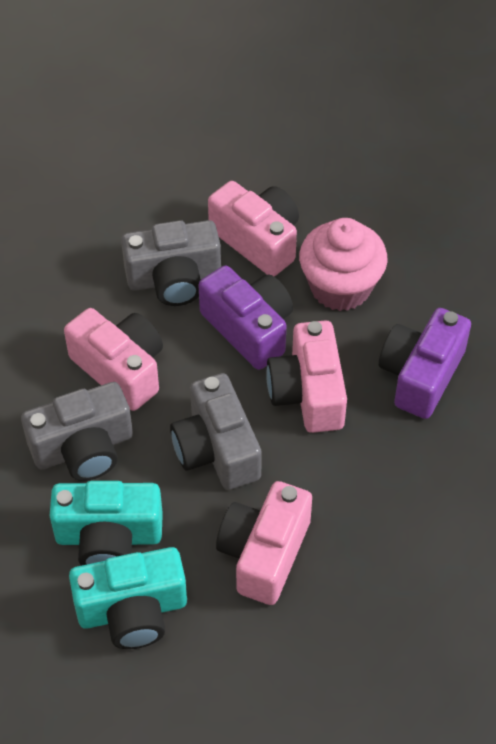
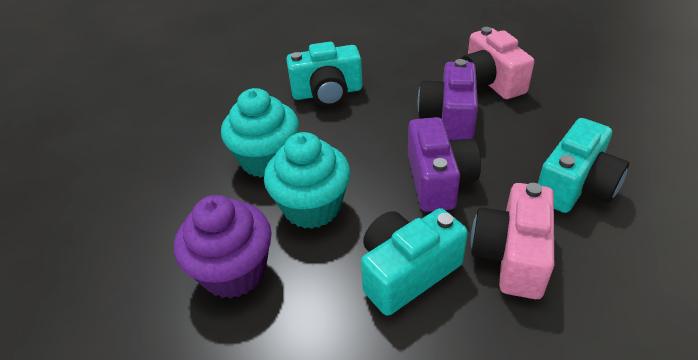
grey camera: 3 -> 0
pink camera: 4 -> 2
pink cupcake: 1 -> 0
purple cupcake: 0 -> 1
turquoise camera: 2 -> 3
turquoise cupcake: 0 -> 2

